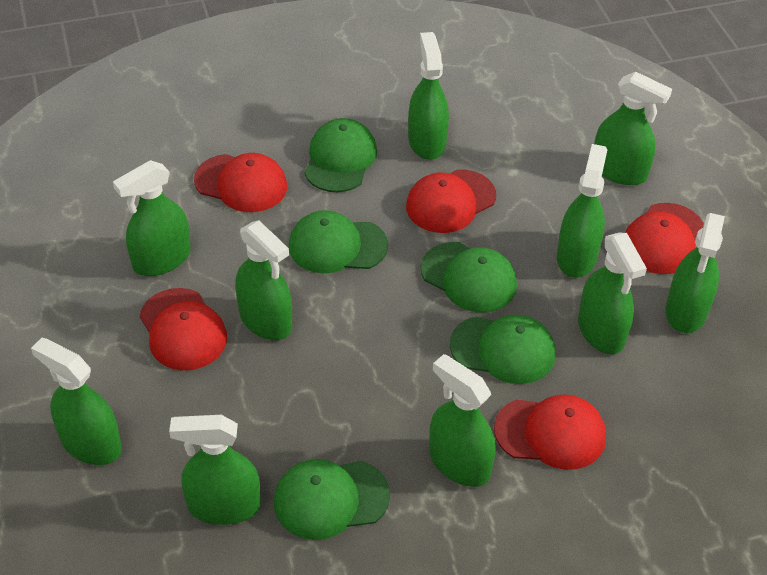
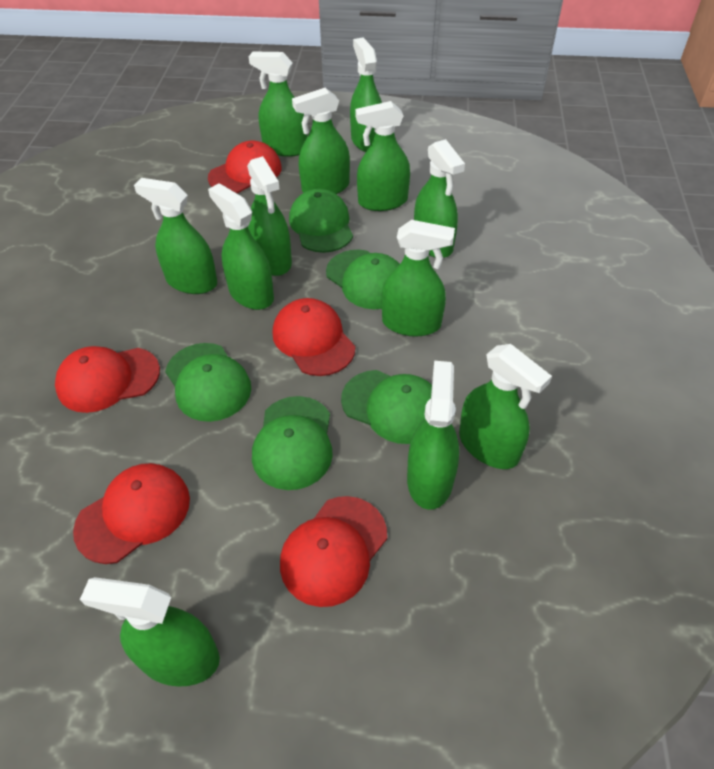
green spray bottle: 10 -> 12

